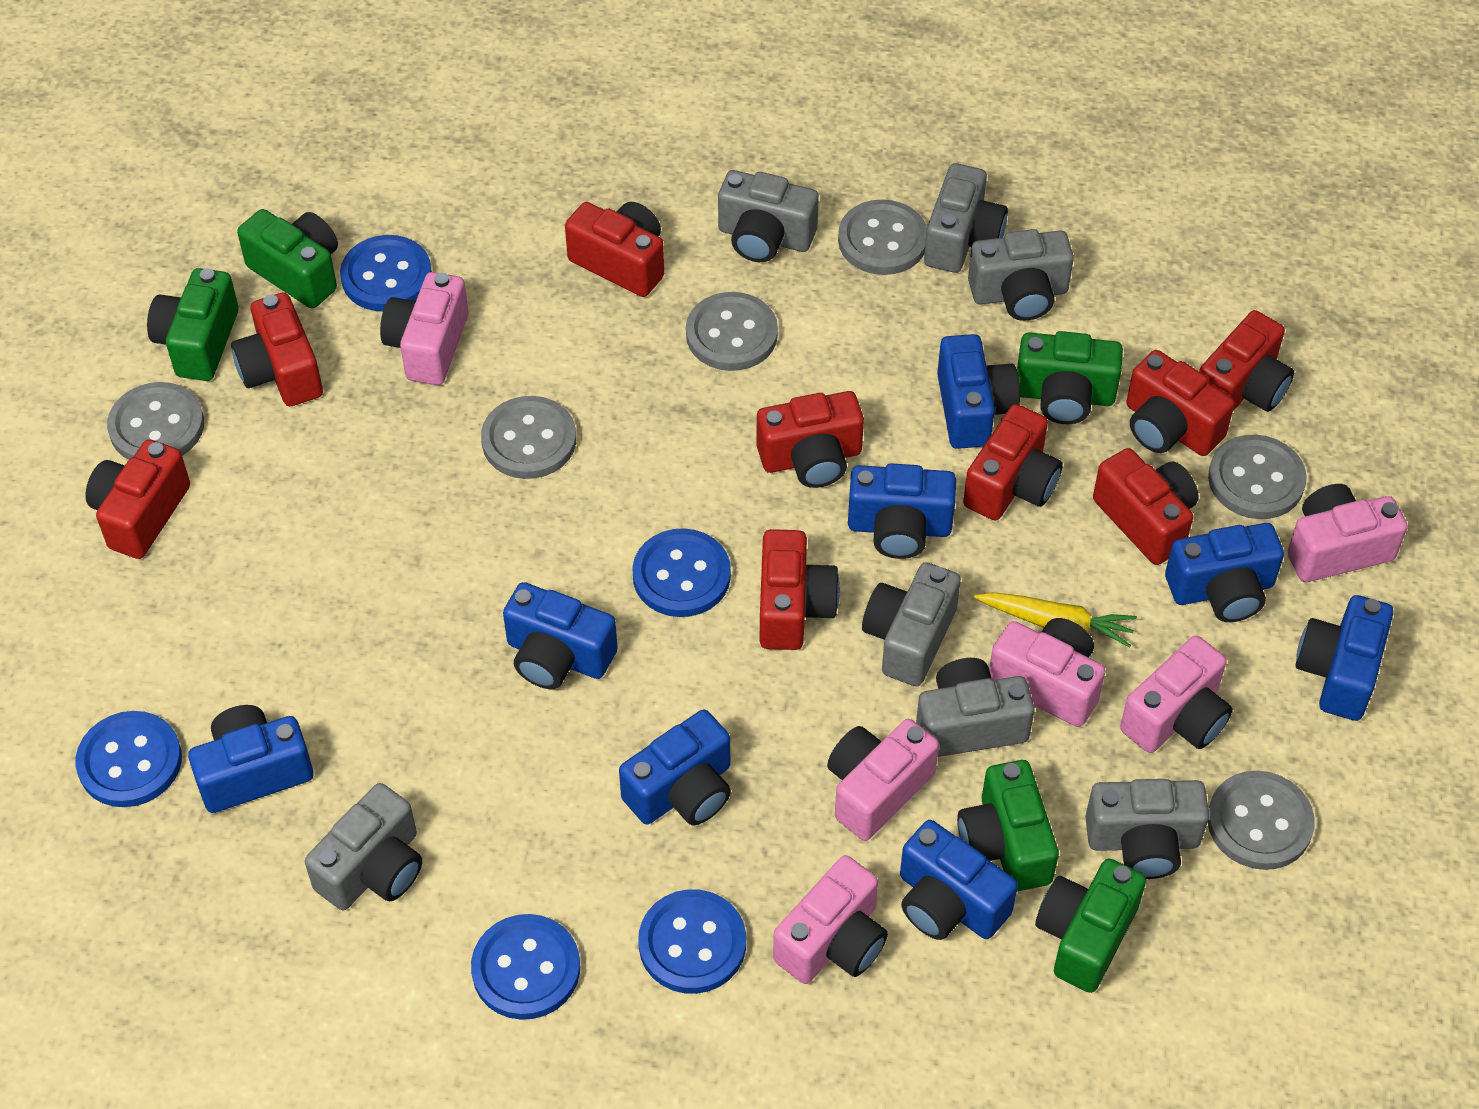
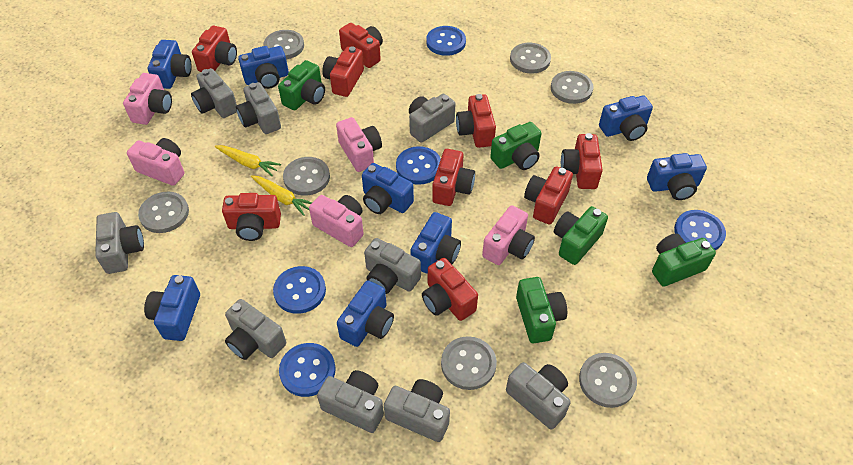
grey button: 6 -> 7
grey camera: 7 -> 9
pink camera: 6 -> 5
yellow carrot: 1 -> 2

